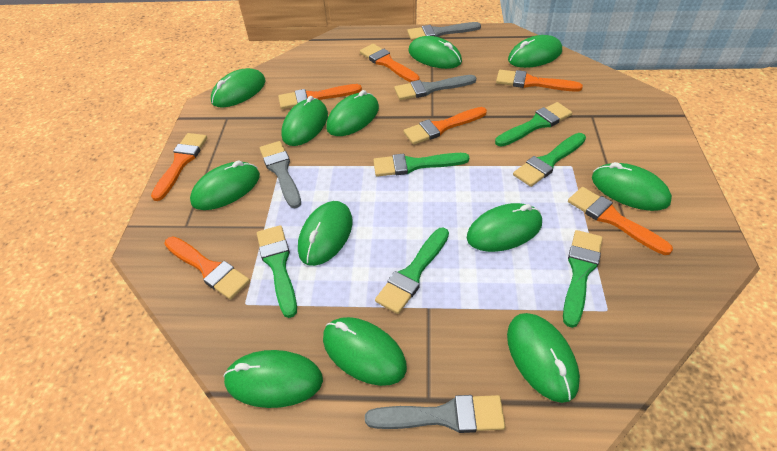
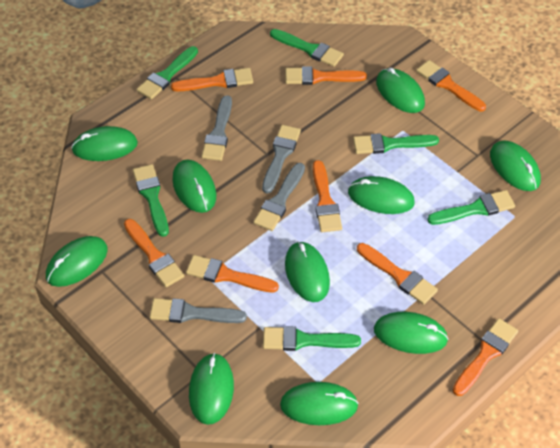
green mouse: 12 -> 10
orange brush: 7 -> 8

